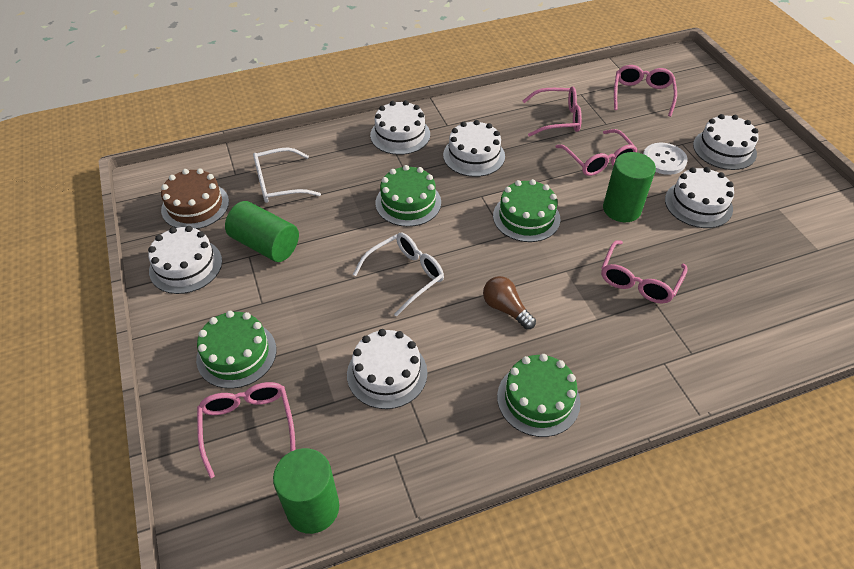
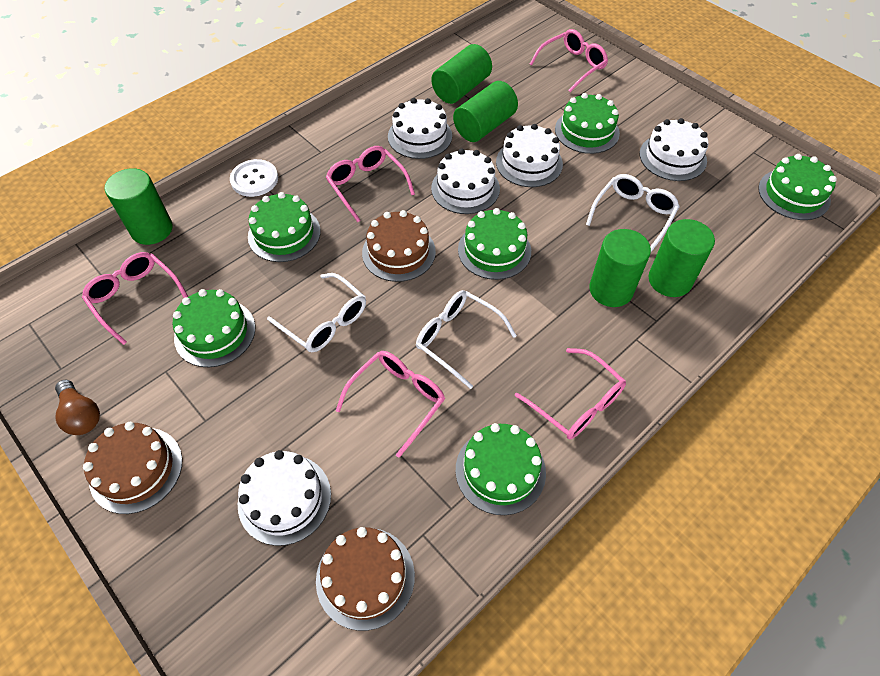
brown cake: 1 -> 3
green cake: 4 -> 6
green cylinder: 3 -> 5
white cake: 6 -> 5
white glasses: 2 -> 3

